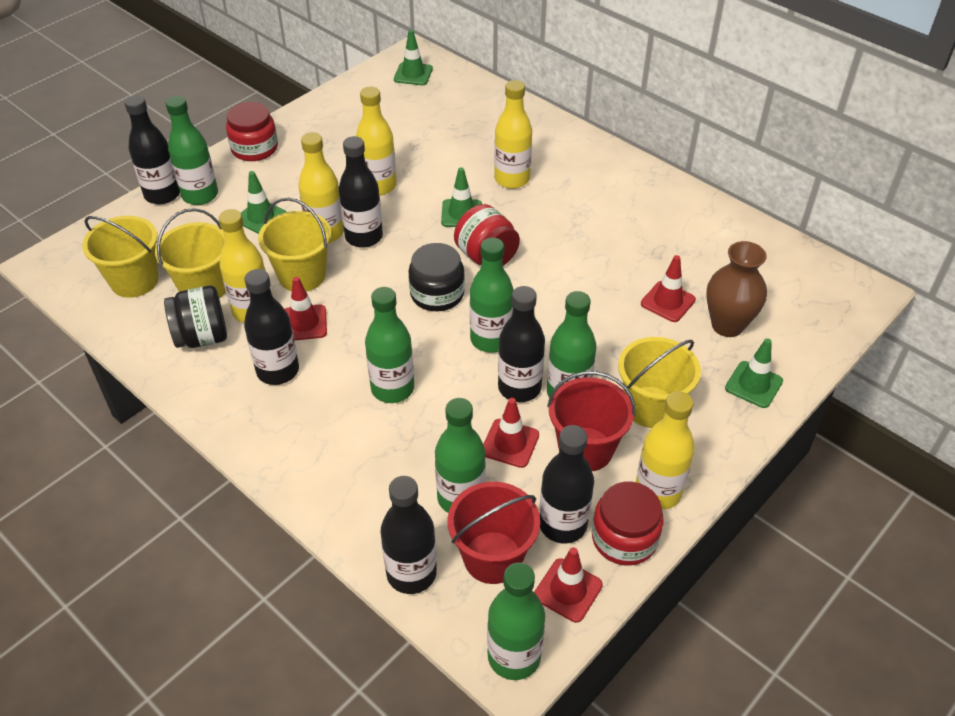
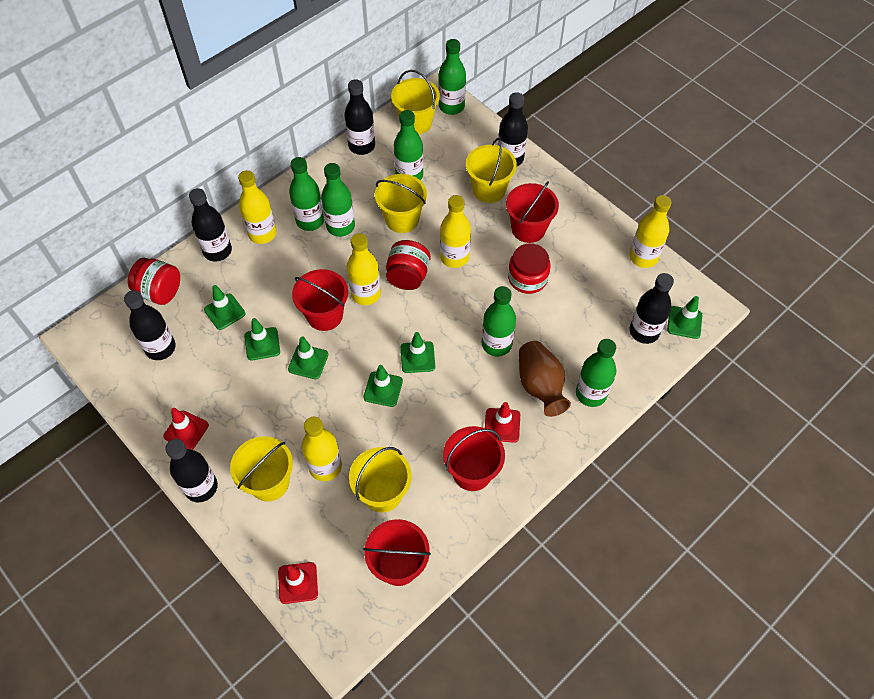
black jar: 2 -> 0
green traffic cone: 4 -> 6
red bucket: 2 -> 4
red traffic cone: 4 -> 3
yellow bucket: 4 -> 5

